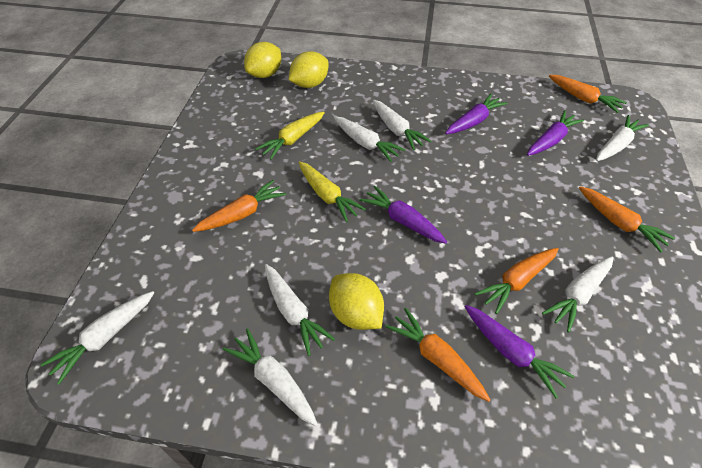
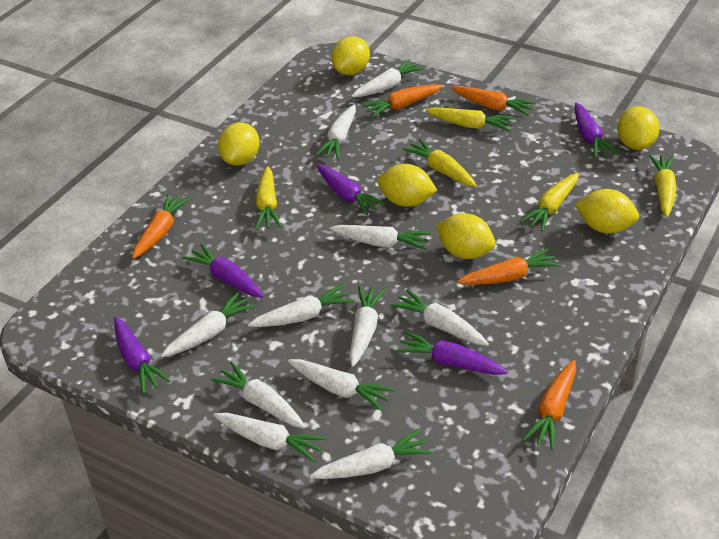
purple carrot: 4 -> 5
white carrot: 7 -> 11
yellow carrot: 2 -> 5
yellow lemon: 3 -> 6

